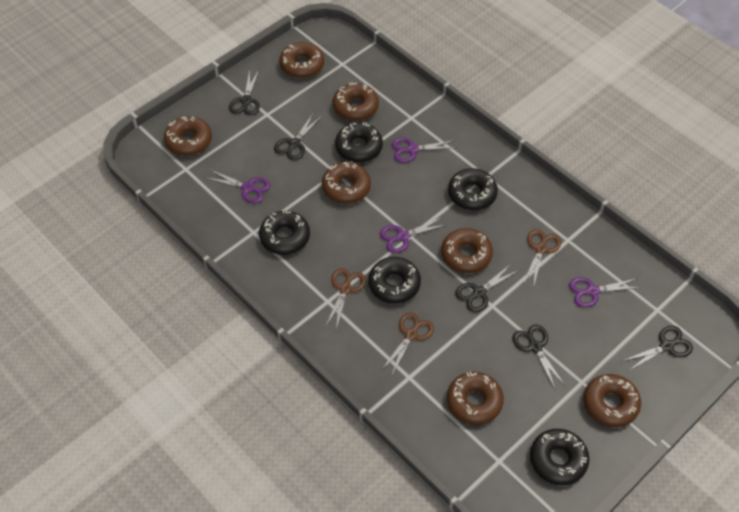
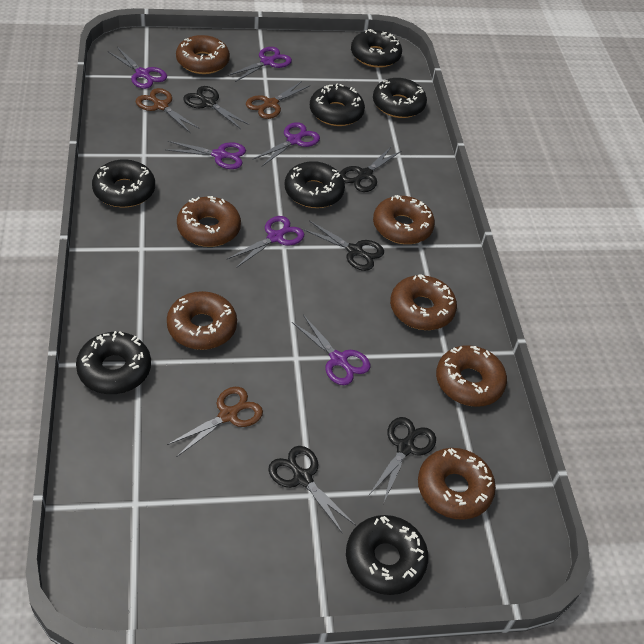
black donut: 5 -> 7
purple scissors: 4 -> 6

